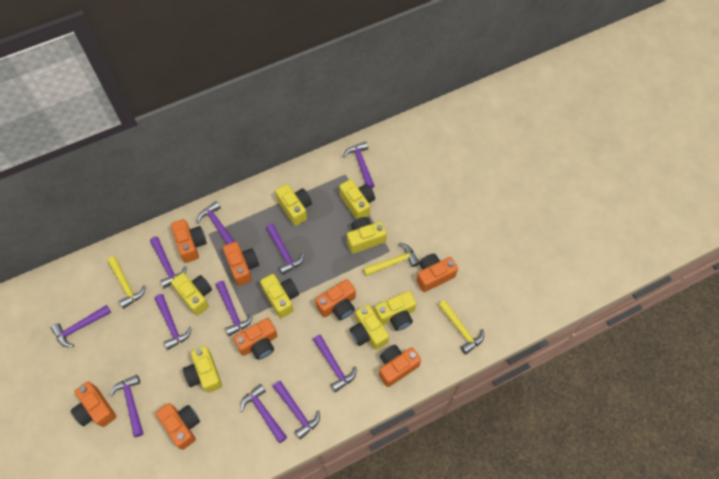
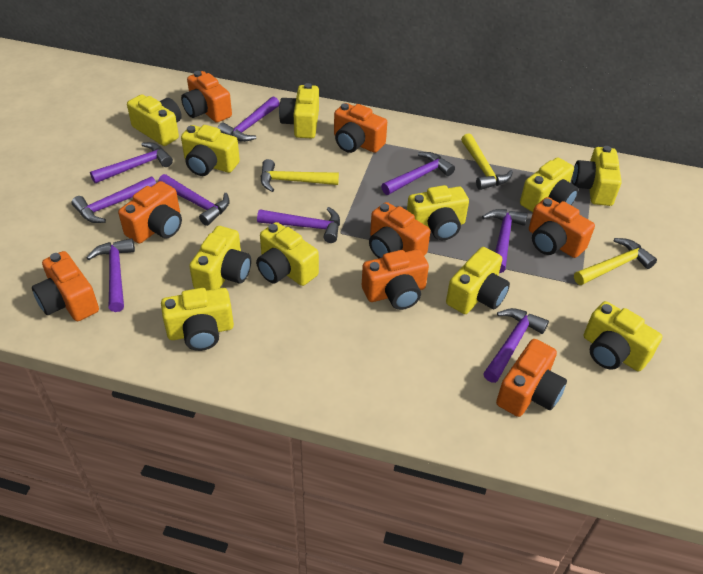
purple hammer: 11 -> 9
yellow camera: 8 -> 11

